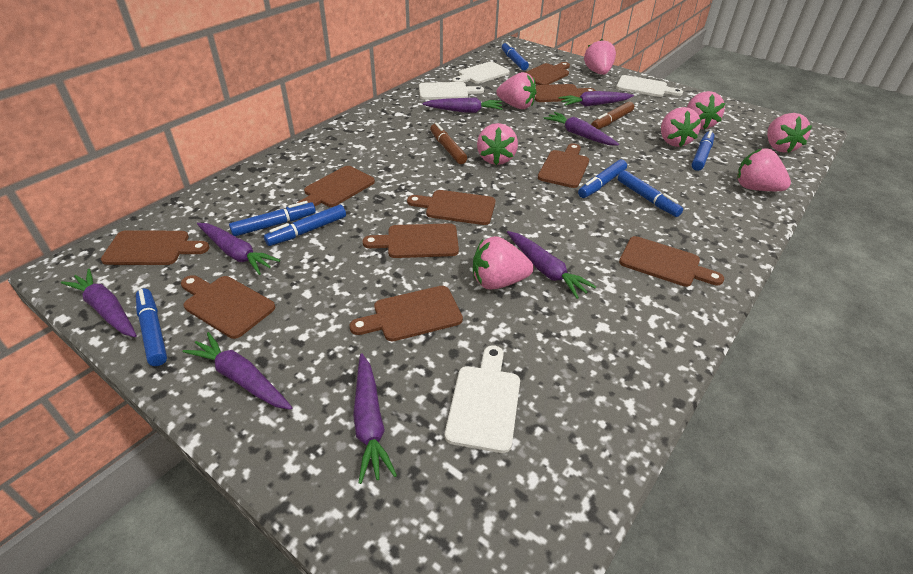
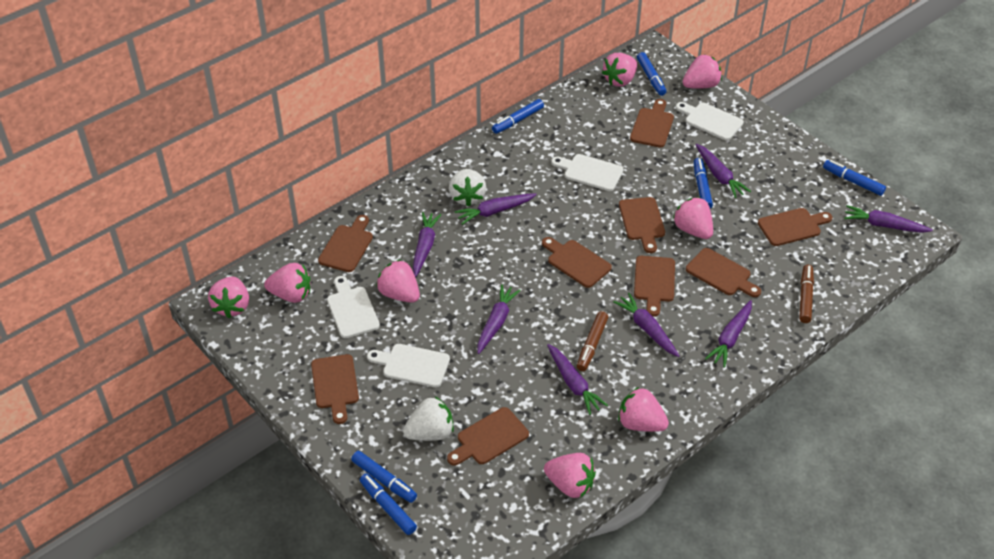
blue marker: 7 -> 6
brown cutting board: 10 -> 9
white strawberry: 0 -> 2

